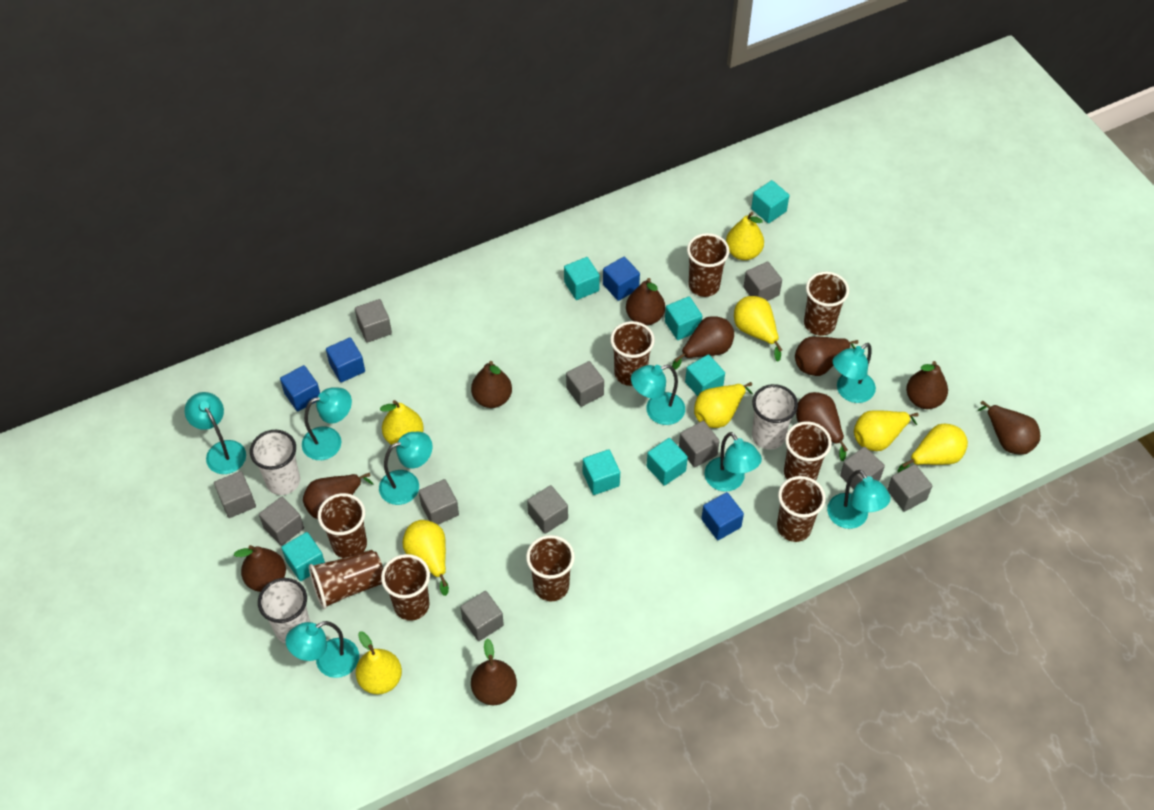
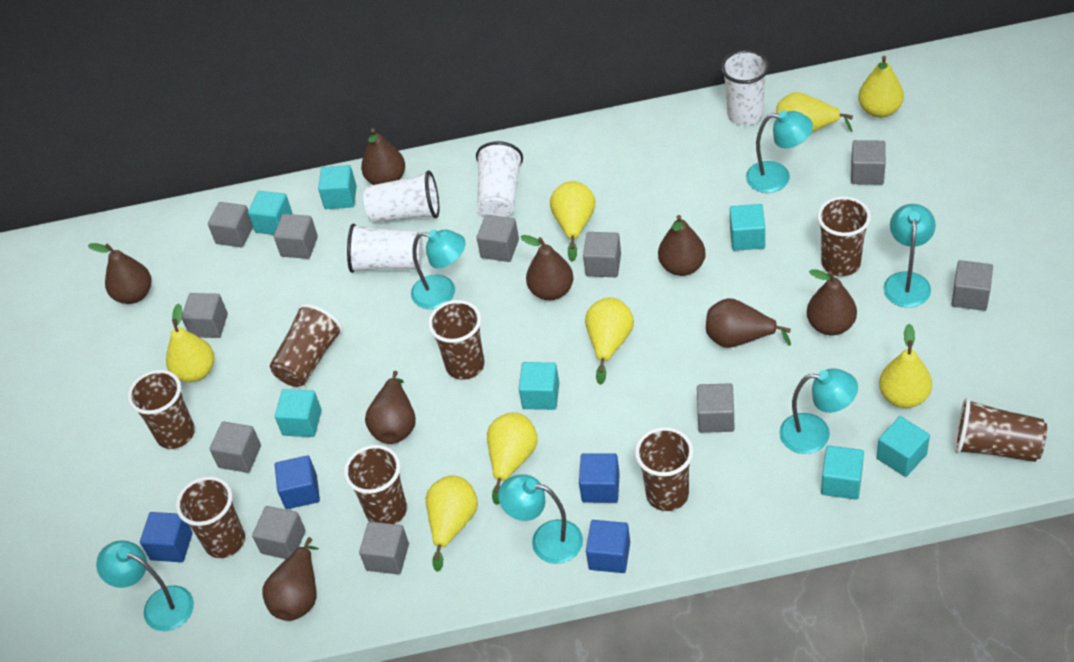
brown cup: 9 -> 8
brown pear: 10 -> 8
turquoise lamp: 8 -> 6
white cup: 3 -> 4

